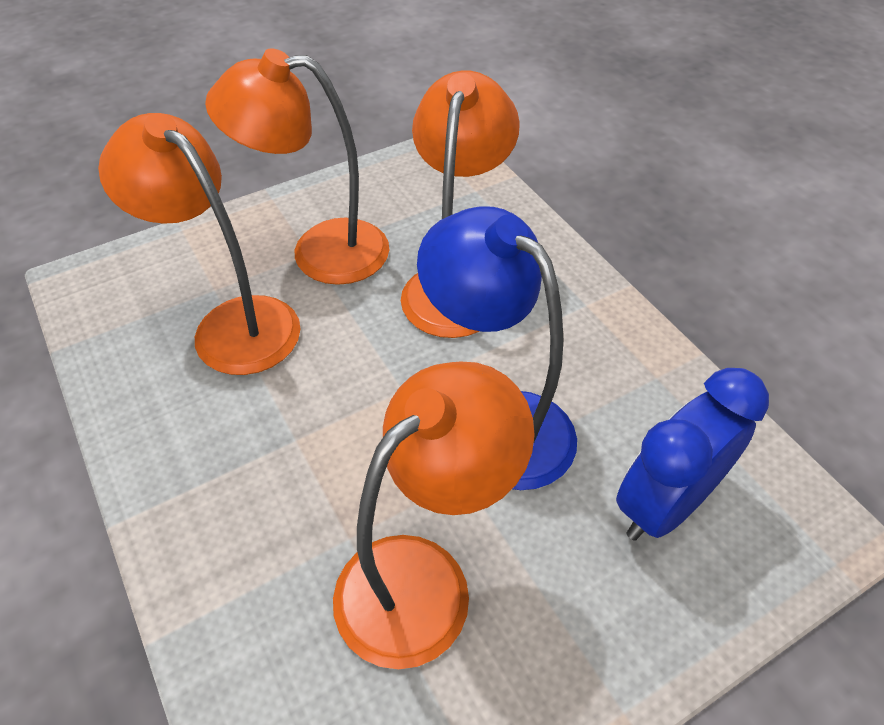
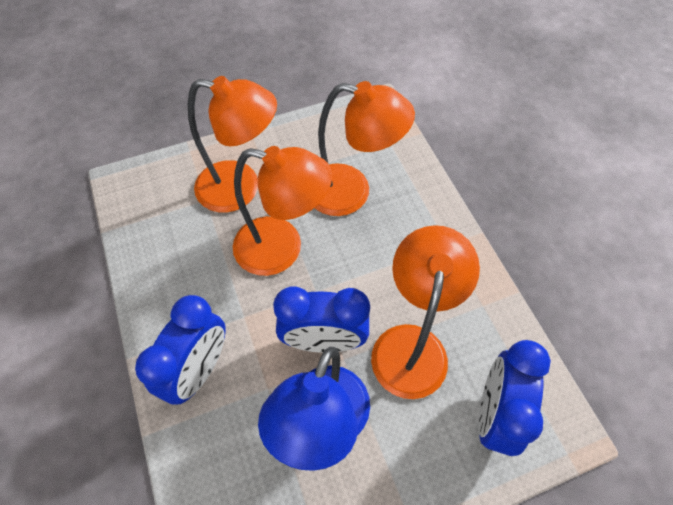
blue clock: 1 -> 3

